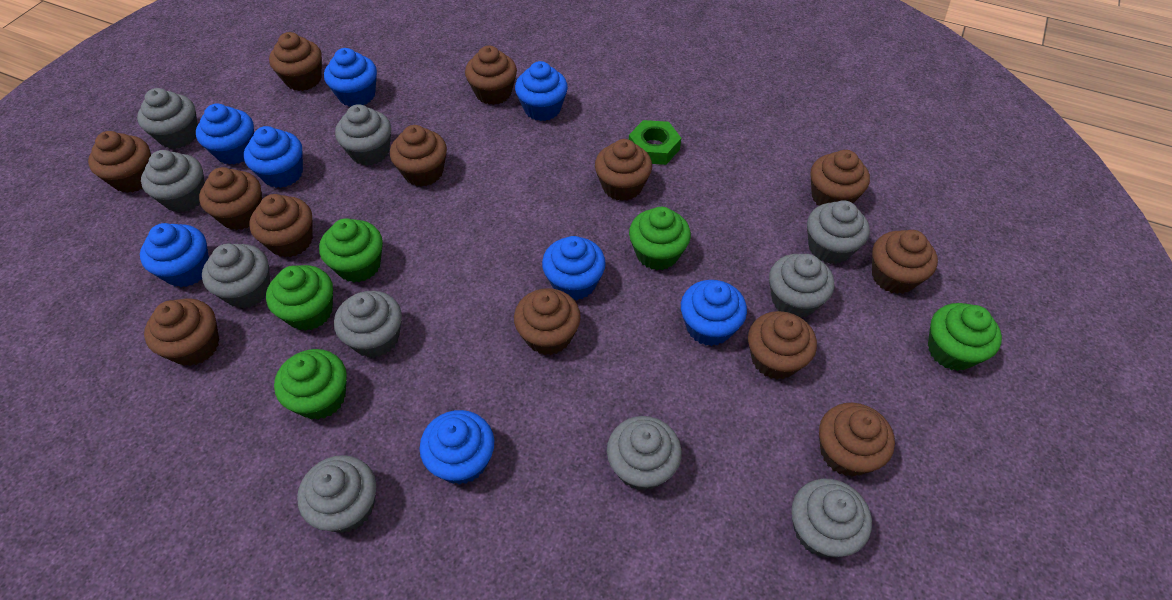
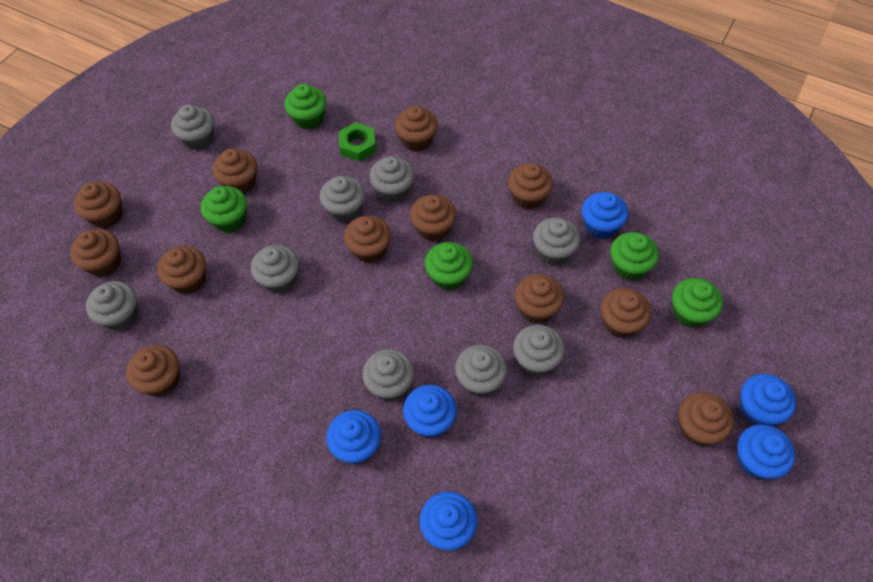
blue cupcake: 8 -> 6
brown cupcake: 13 -> 12
grey cupcake: 10 -> 9

